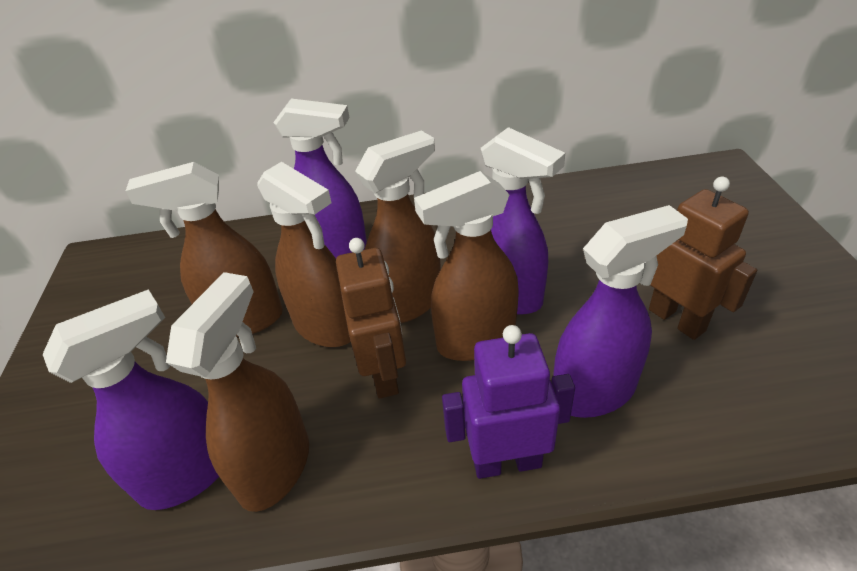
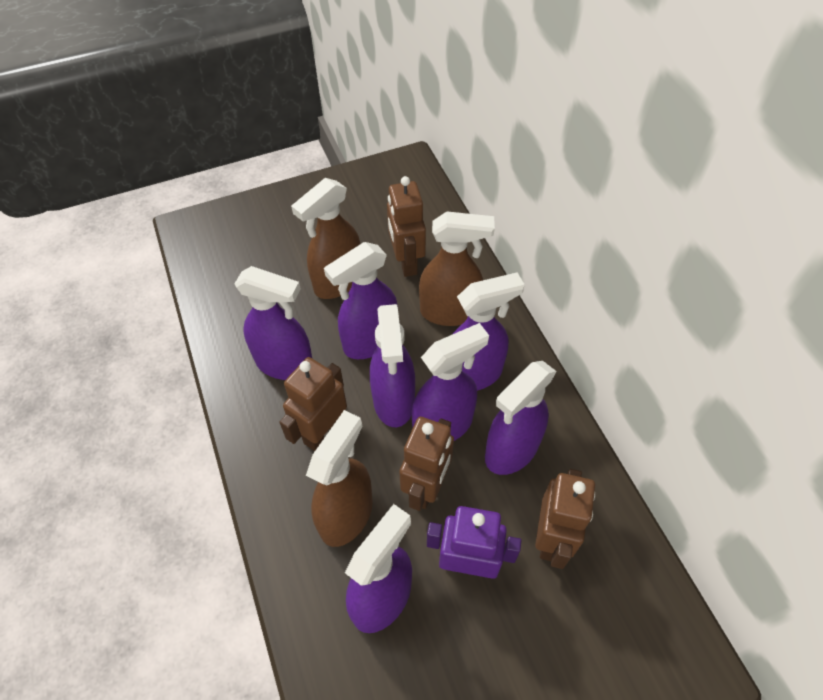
brown robot: 2 -> 4
brown spray bottle: 5 -> 3
purple spray bottle: 4 -> 7

